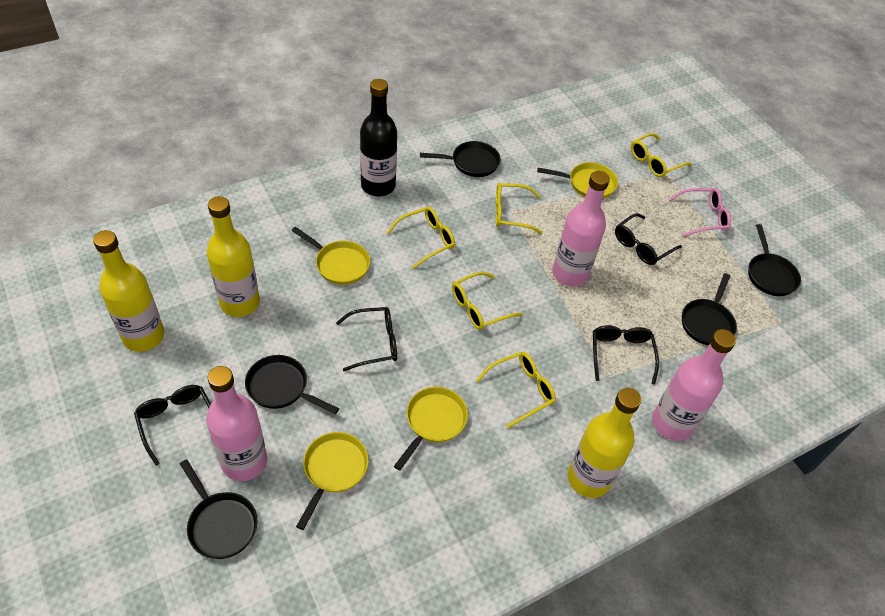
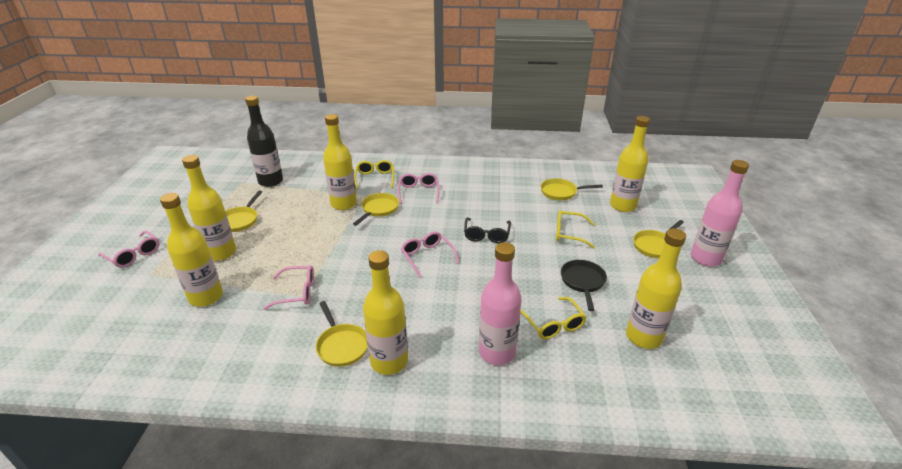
black glasses: 4 -> 1
black pan: 5 -> 1
pink bottle: 3 -> 2
pink glasses: 1 -> 4
yellow bottle: 3 -> 6
yellow glasses: 5 -> 3
yellow pan: 4 -> 5

